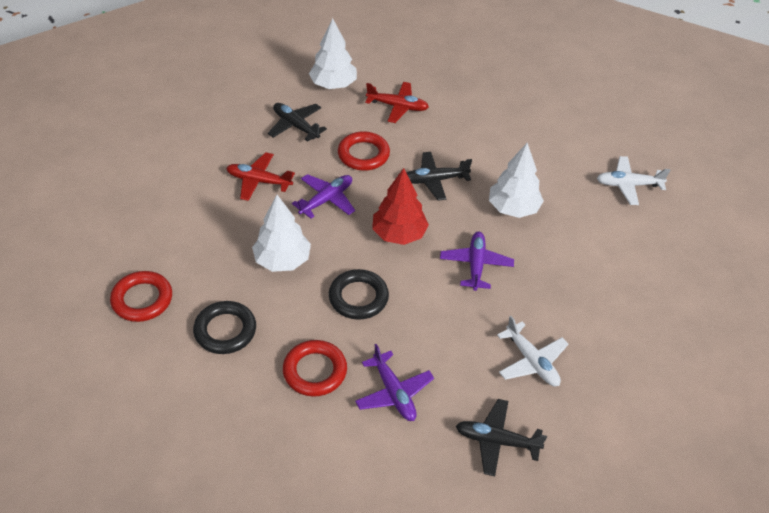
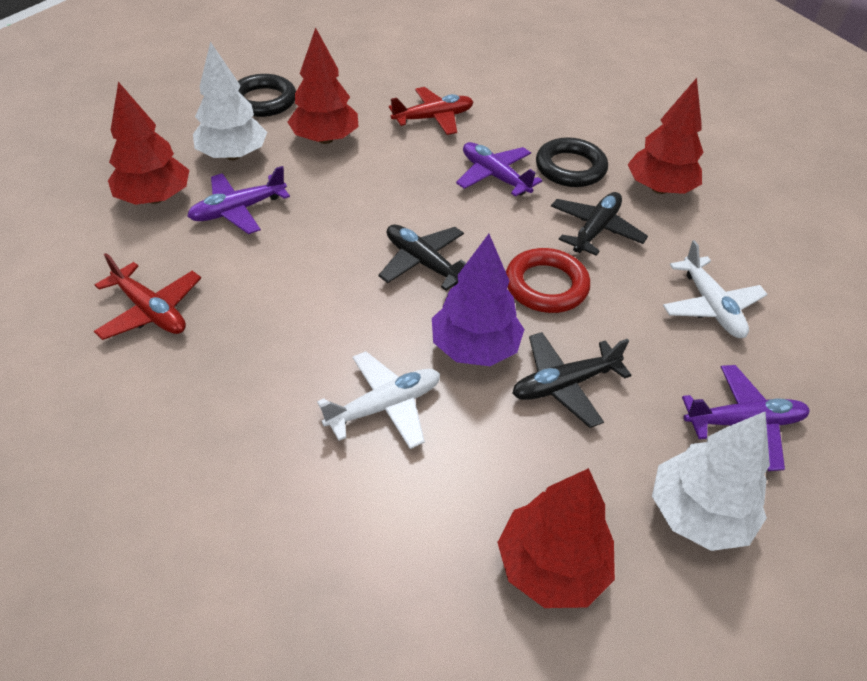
purple tree: 0 -> 1
red ring: 3 -> 1
red tree: 1 -> 4
white tree: 3 -> 2

